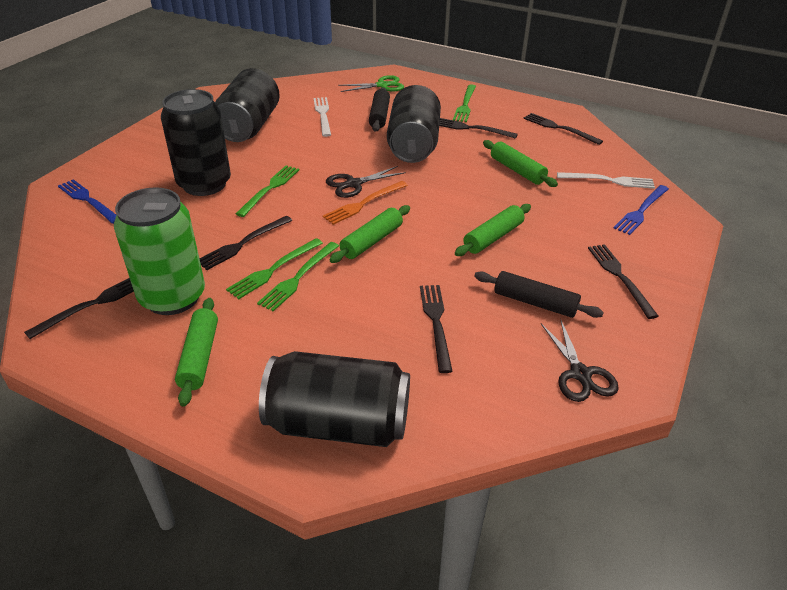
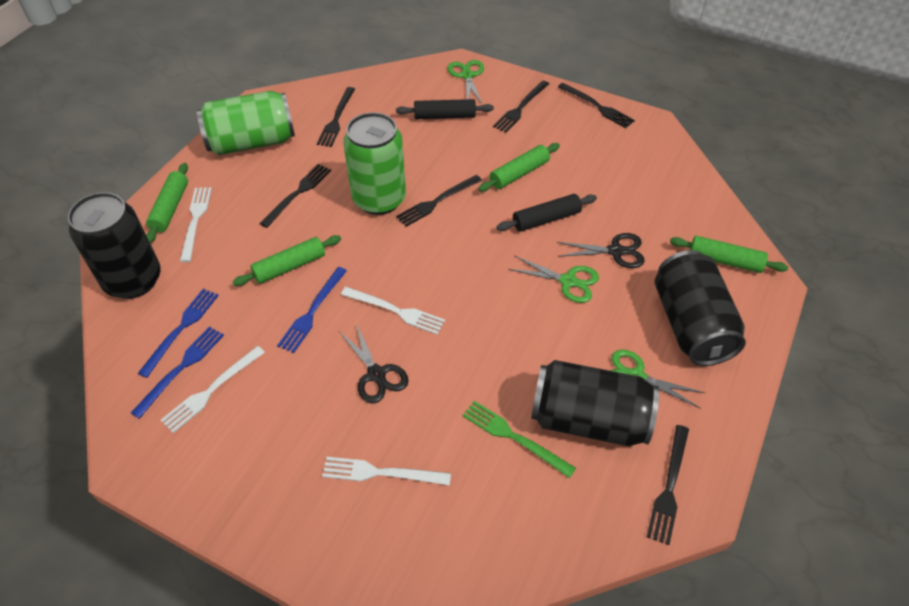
black can: 4 -> 3
blue fork: 2 -> 3
green can: 1 -> 2
green fork: 4 -> 1
green scissors: 1 -> 3
orange fork: 1 -> 0
white fork: 2 -> 4

